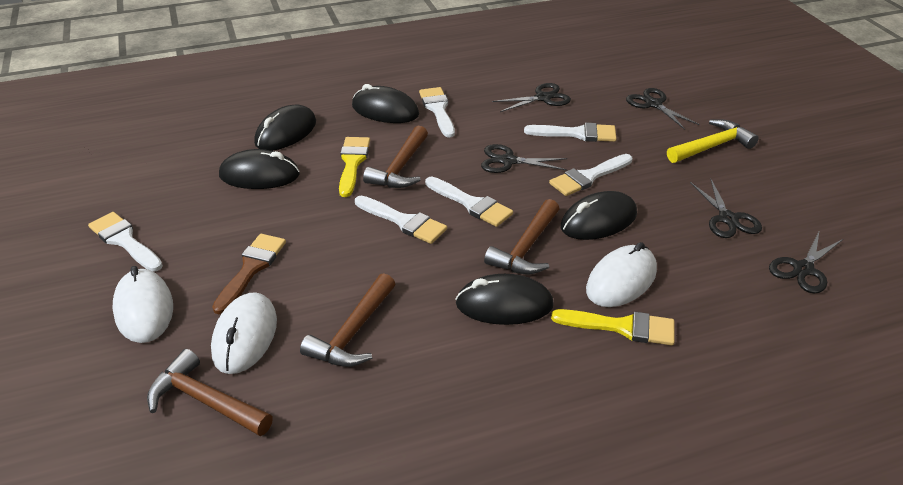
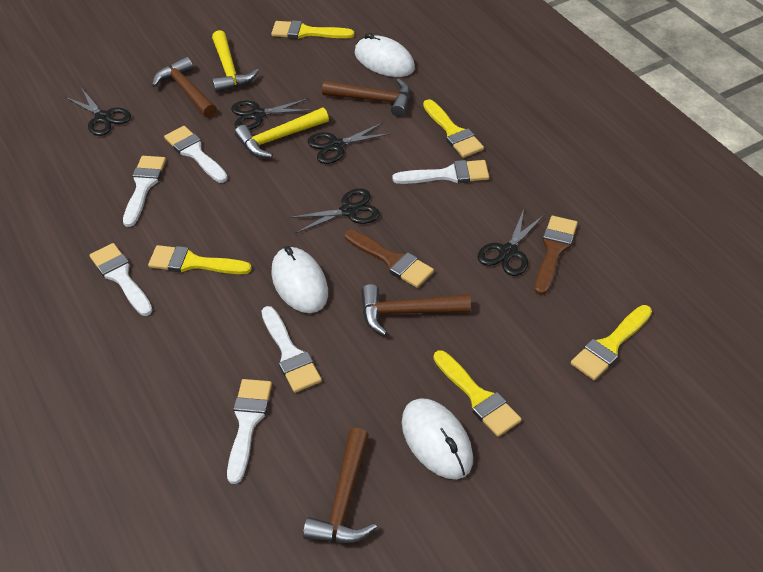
black mouse: 5 -> 0
brown brush: 1 -> 2
yellow brush: 2 -> 5
yellow hammer: 1 -> 2

